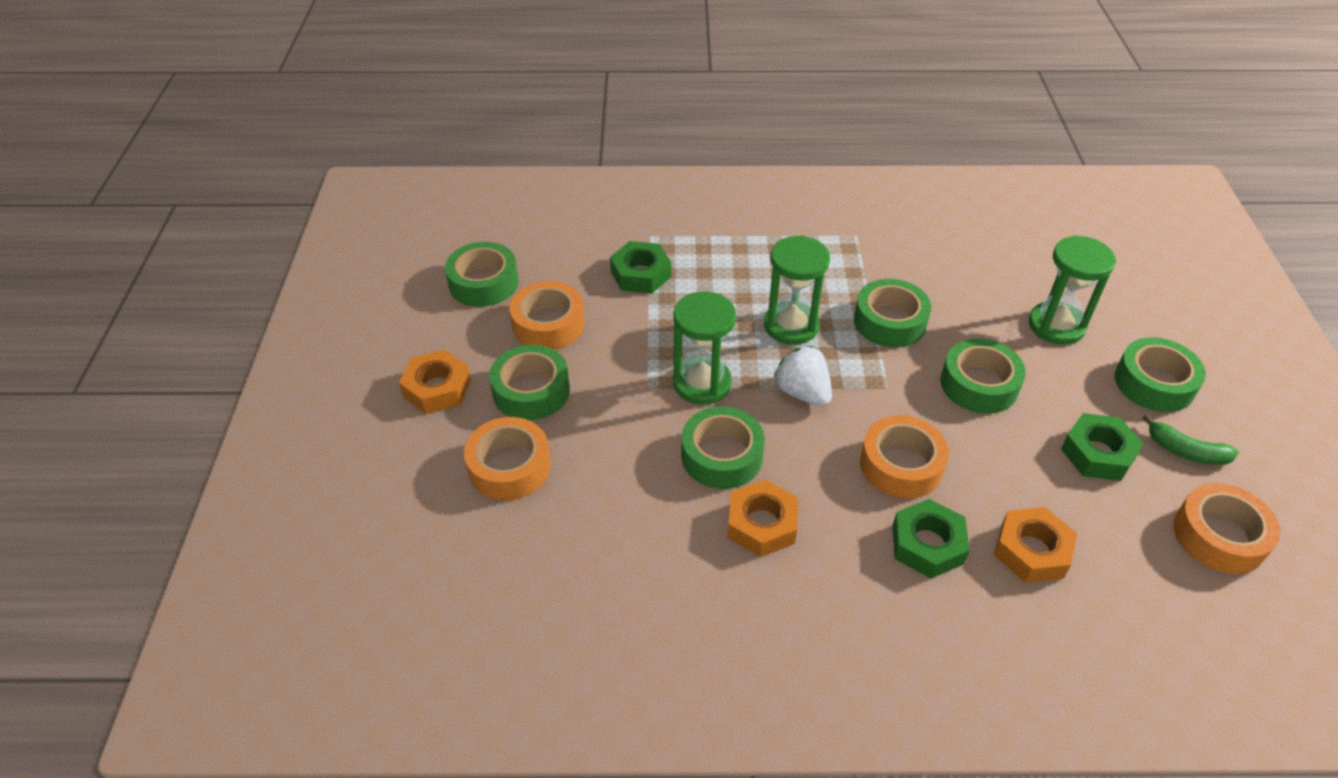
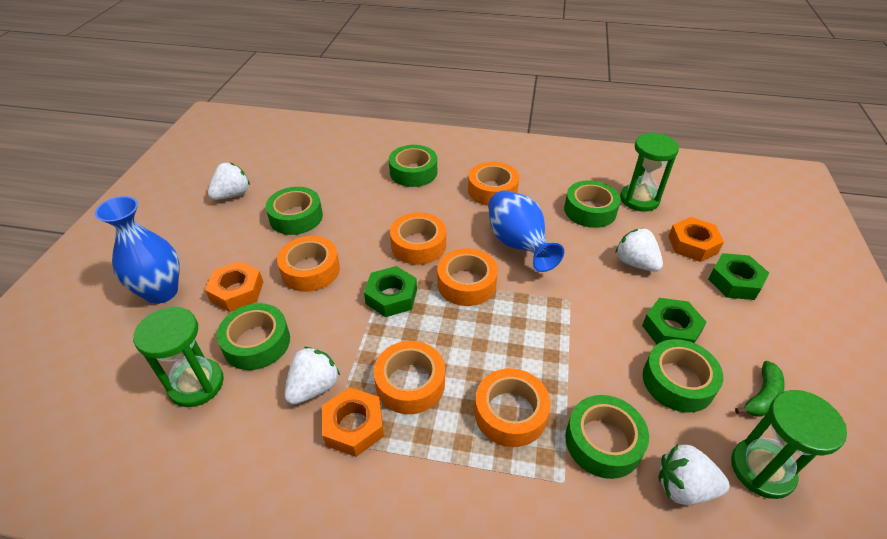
blue vase: 0 -> 2
orange tape: 4 -> 6
white strawberry: 1 -> 4

